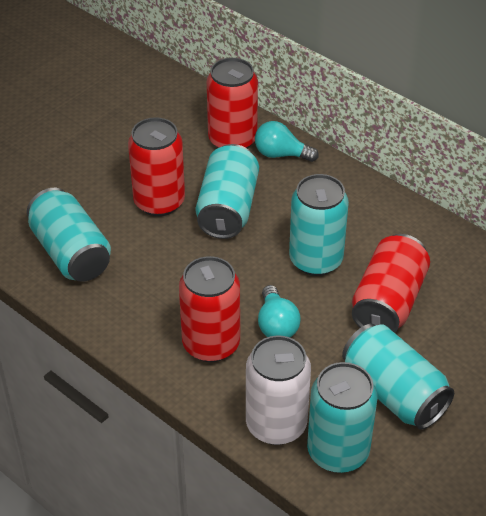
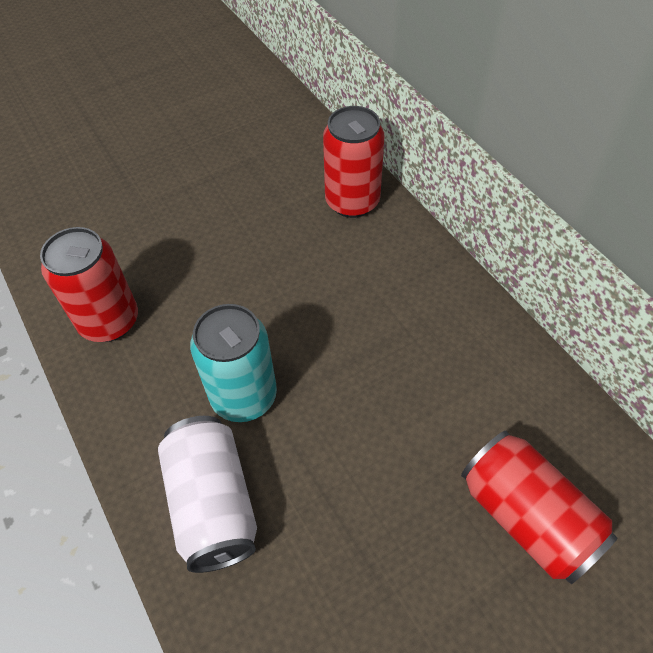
red can: 4 -> 3
turquoise can: 5 -> 1
turquoise light bulb: 2 -> 0

